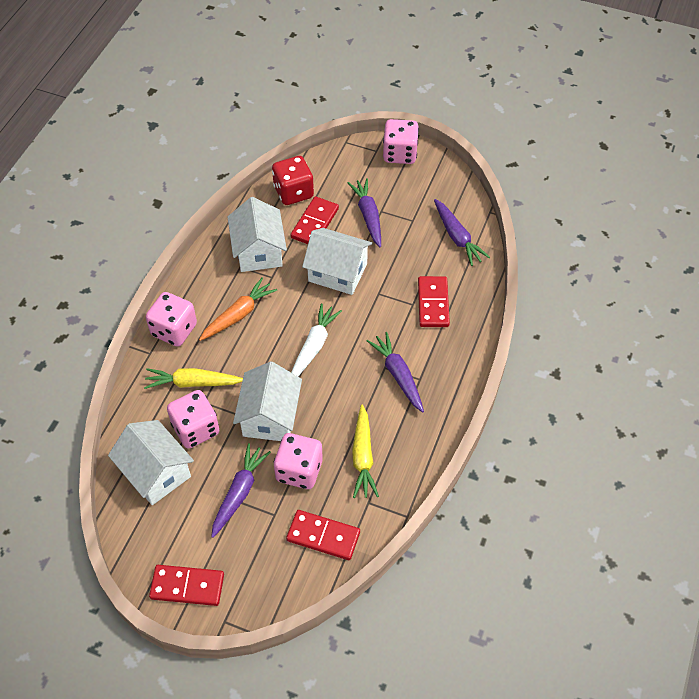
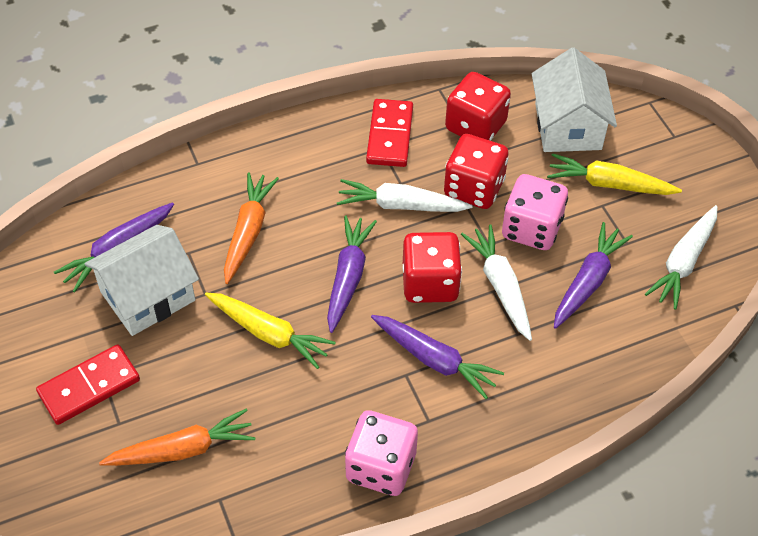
orange carrot: 1 -> 2
pink dice: 4 -> 2
red dice: 1 -> 3
red domino: 4 -> 2
white carrot: 1 -> 3
white house: 4 -> 2

